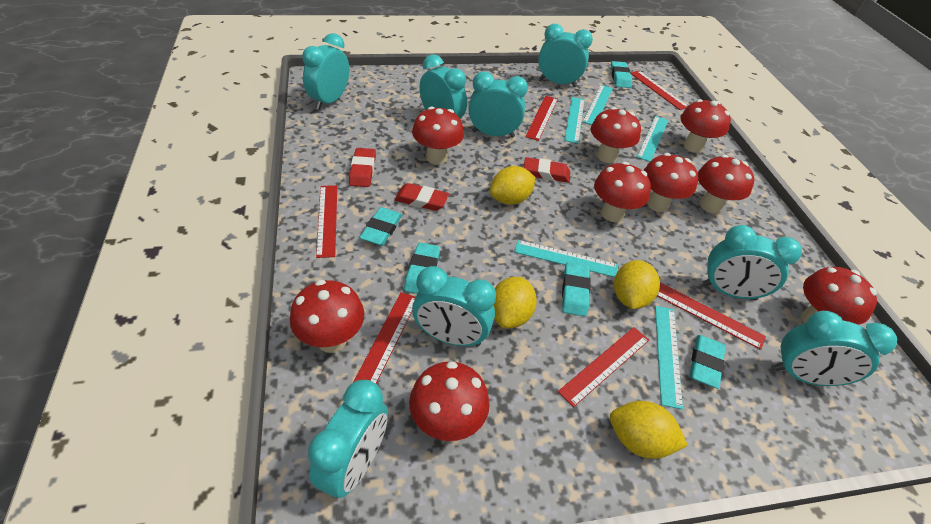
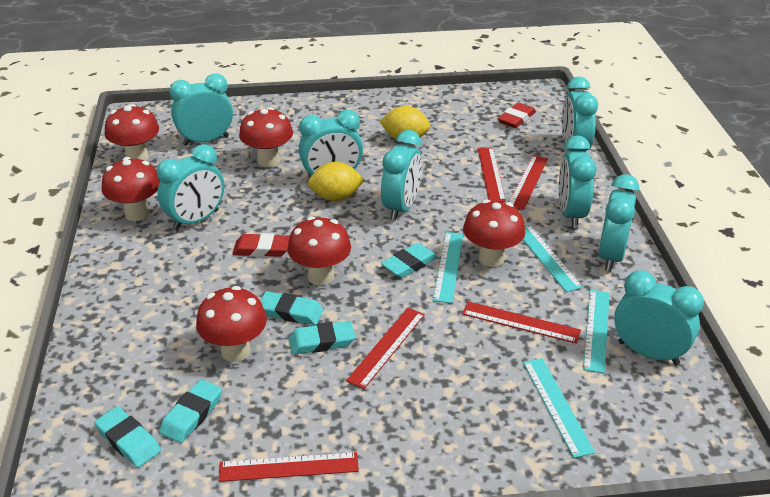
red eraser: 3 -> 2
red mushroom: 9 -> 6
red ruler: 6 -> 5
turquoise ruler: 5 -> 4
yellow lemon: 4 -> 2

